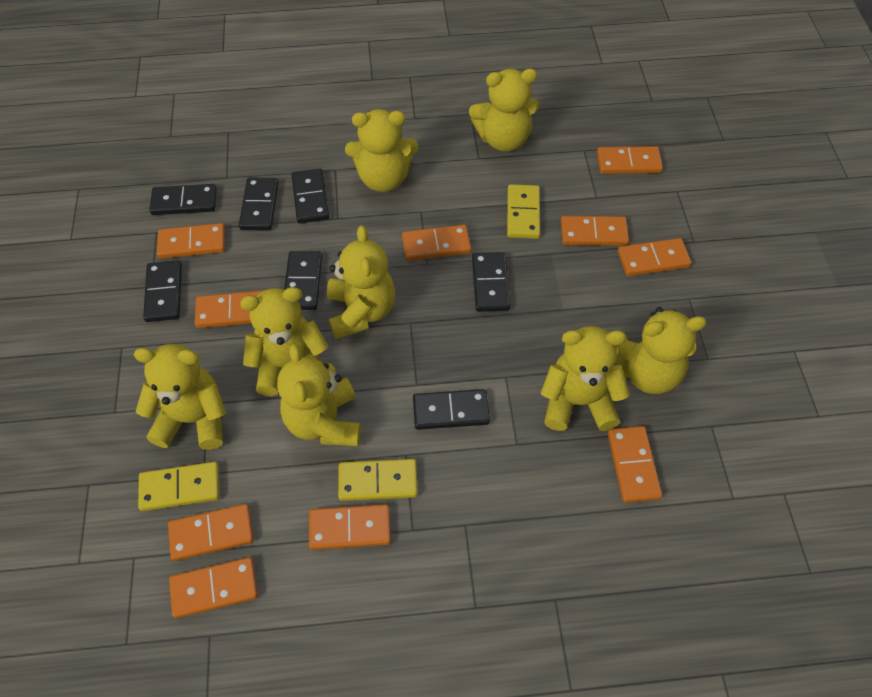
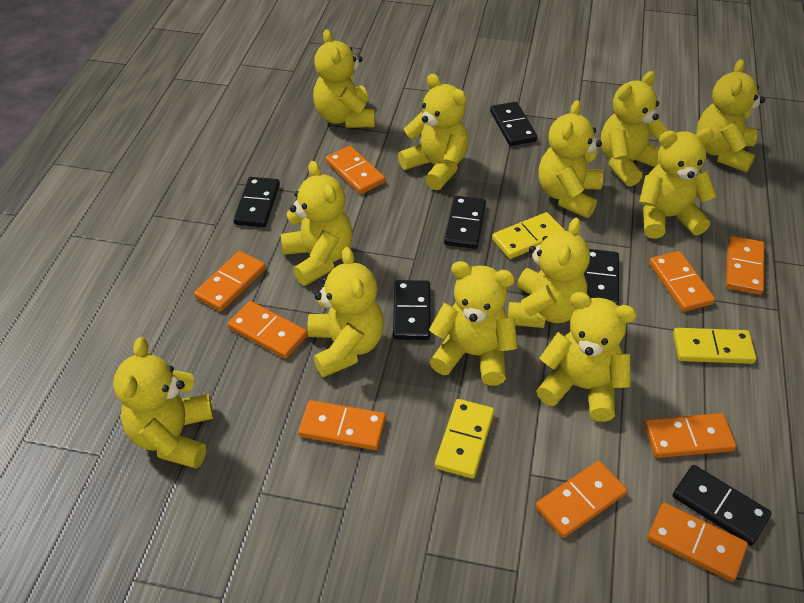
black domino: 7 -> 6
orange domino: 10 -> 9
yellow teddy bear: 8 -> 12

